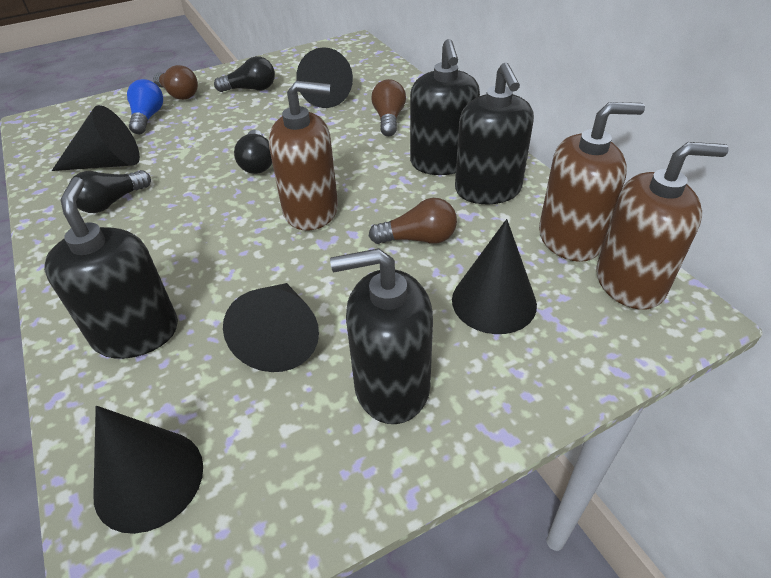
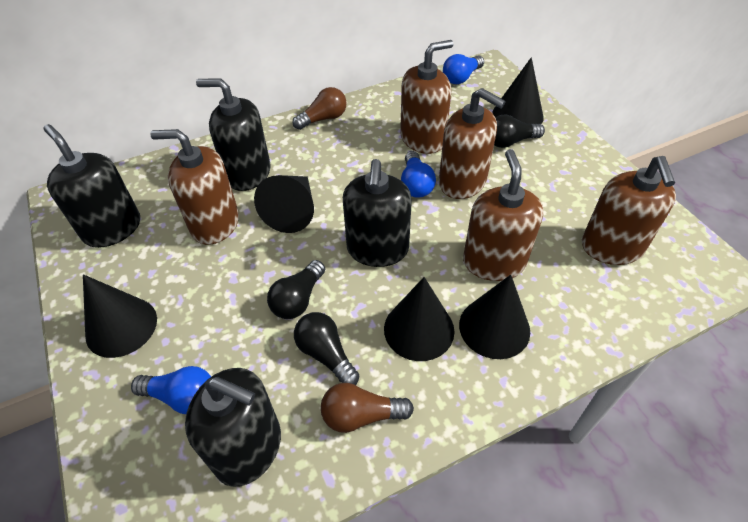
blue light bulb: 1 -> 3
brown light bulb: 3 -> 2
brown soap dispenser: 3 -> 5

